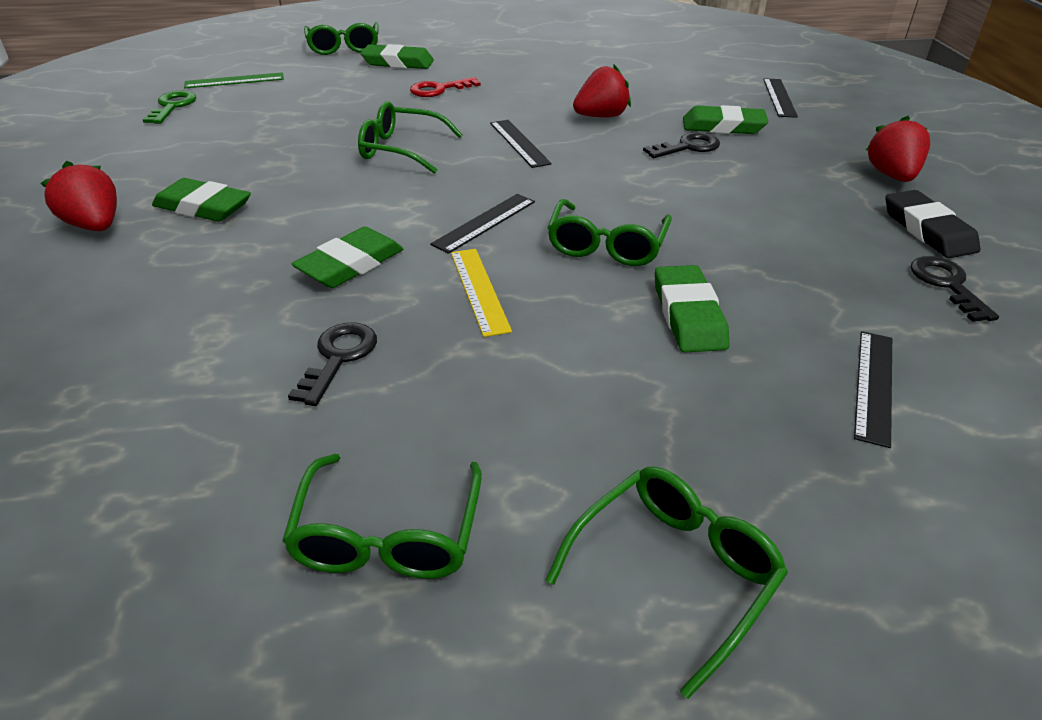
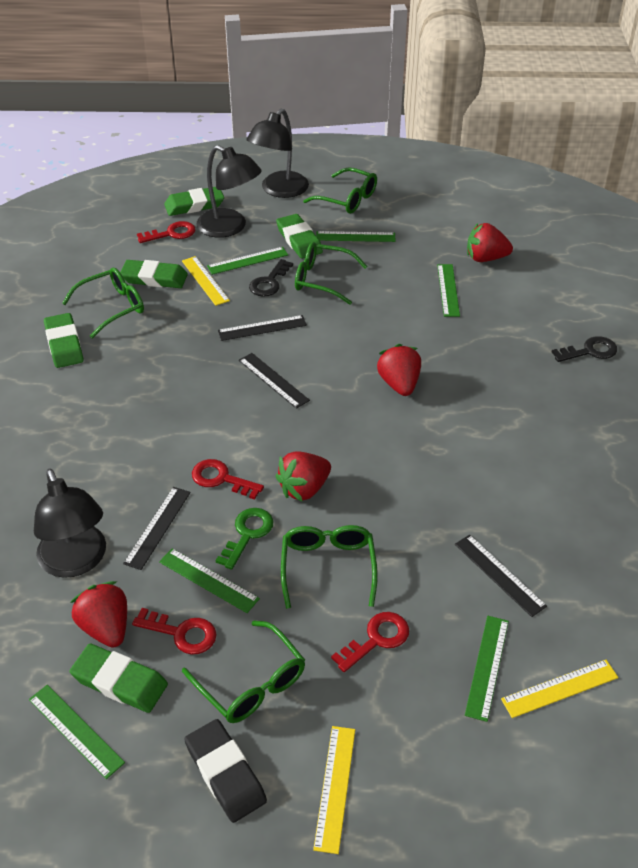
black key: 3 -> 2
black lamp: 0 -> 3
green ruler: 1 -> 6
red key: 1 -> 4
red strawberry: 3 -> 4
yellow ruler: 1 -> 3

